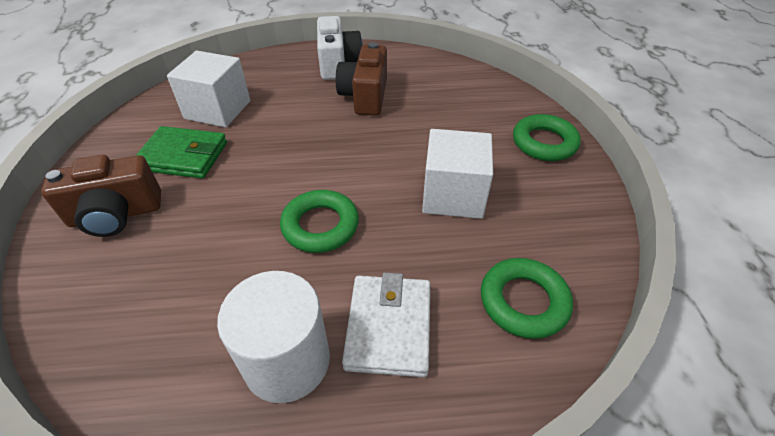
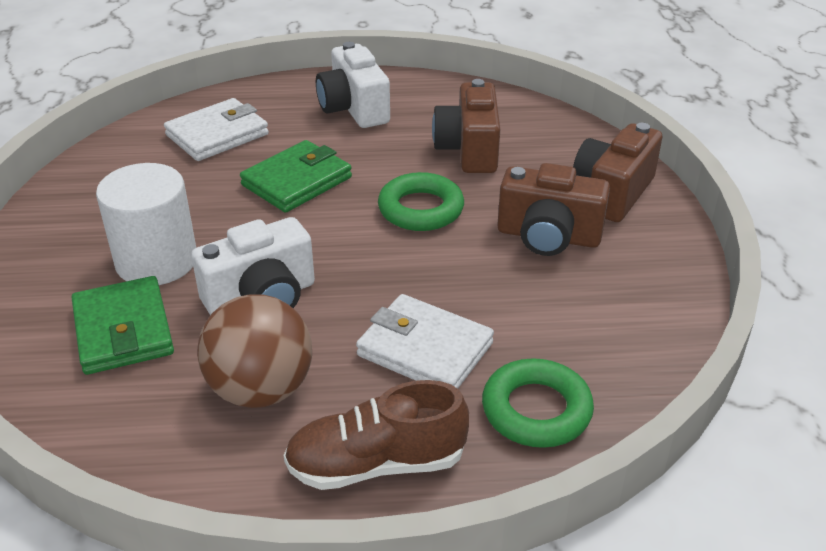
brown ball: 0 -> 1
brown camera: 2 -> 3
brown shoe: 0 -> 1
green ring: 3 -> 2
green wallet: 1 -> 2
white camera: 1 -> 2
white cube: 2 -> 0
white wallet: 1 -> 2

